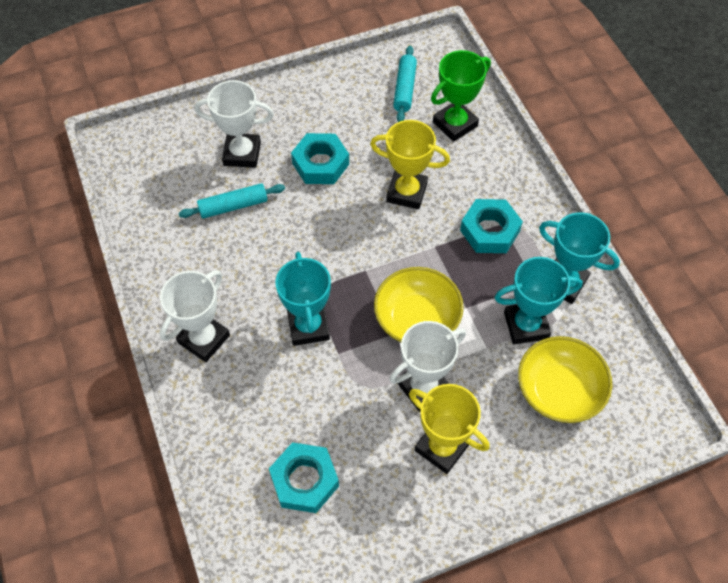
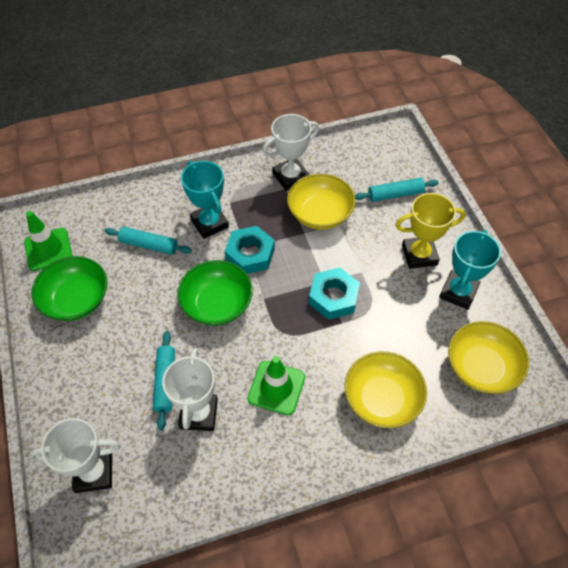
green bowl: 0 -> 2
green traffic cone: 0 -> 2
green trophy: 1 -> 0
turquoise nut: 3 -> 2
turquoise rolling pin: 2 -> 3
turquoise trophy: 3 -> 2
yellow bowl: 2 -> 3
yellow trophy: 2 -> 1

